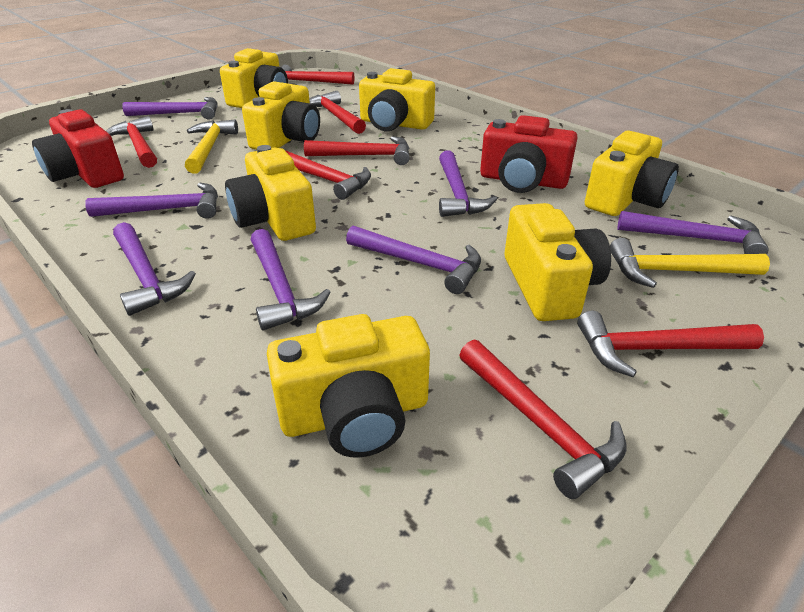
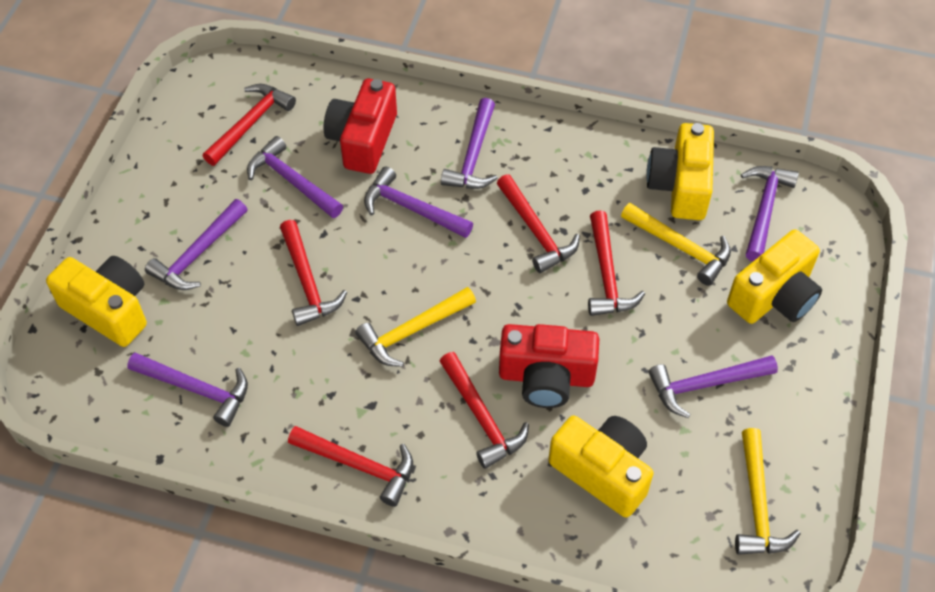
red hammer: 7 -> 6
yellow camera: 7 -> 4
yellow hammer: 2 -> 3

